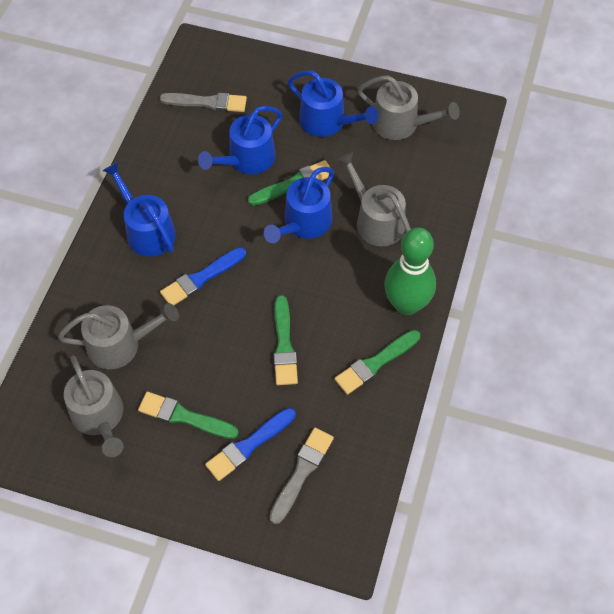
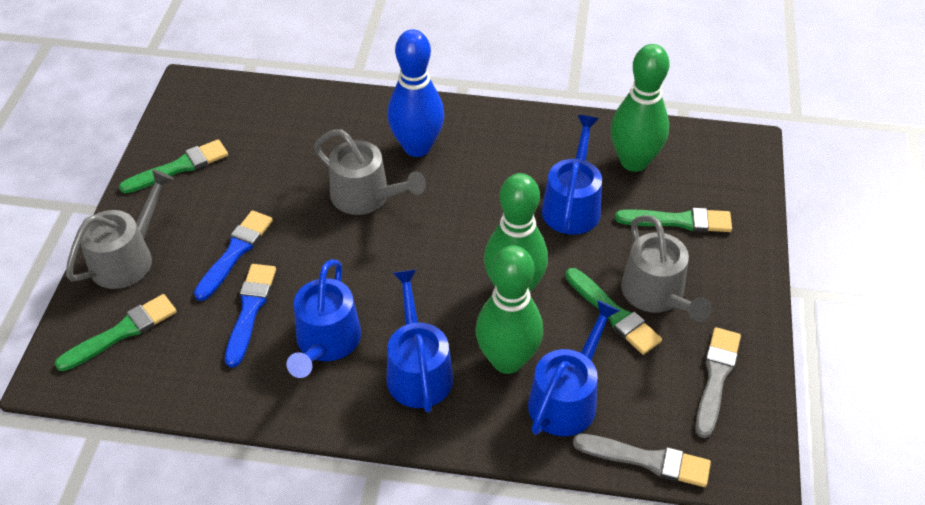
blue bowling pin: 0 -> 1
green bowling pin: 1 -> 3
grey watering can: 4 -> 3

